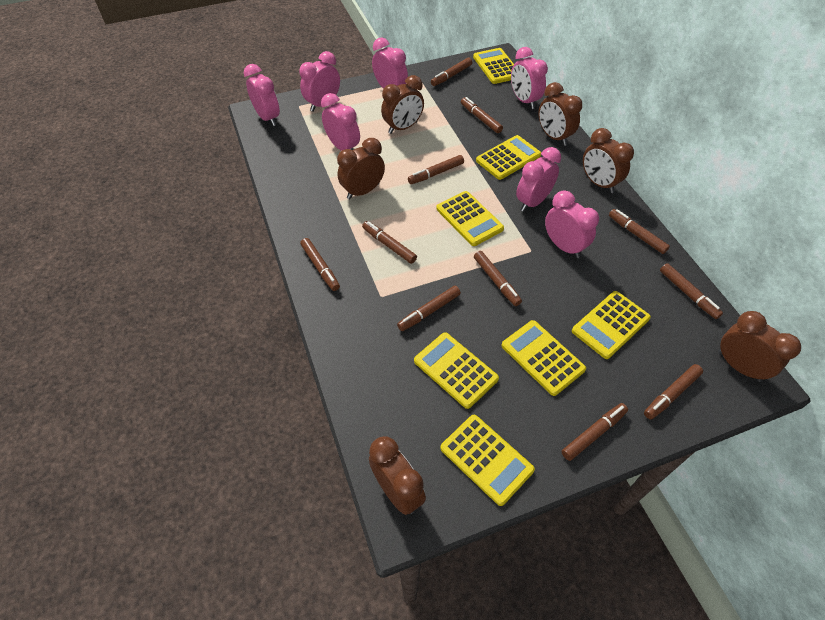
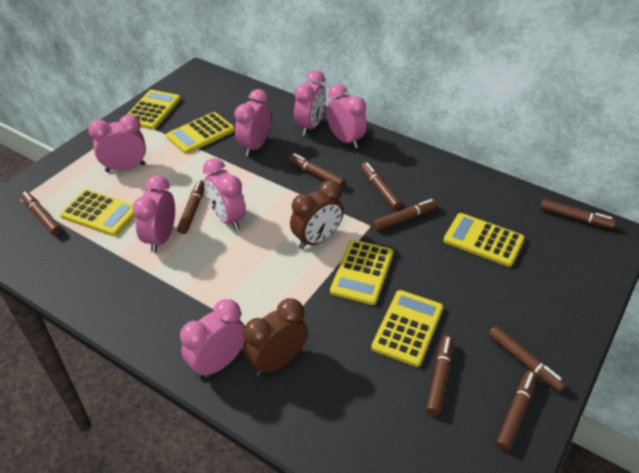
brown clock: 6 -> 2
brown marker: 11 -> 9
yellow calculator: 7 -> 6

